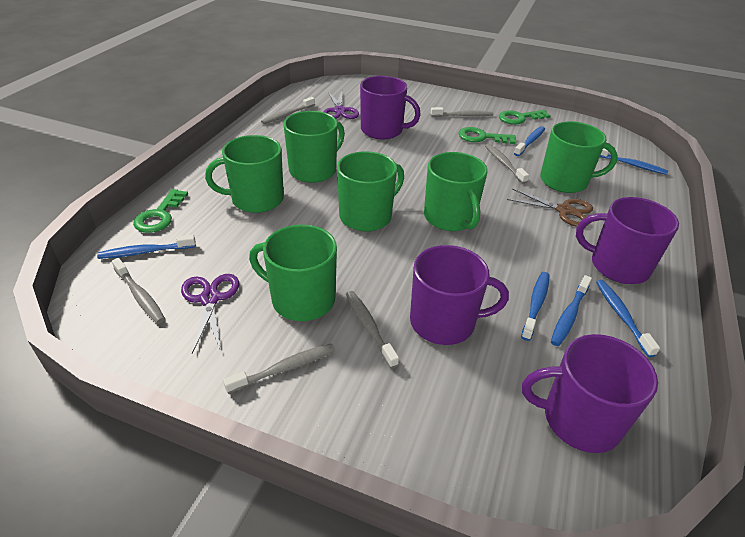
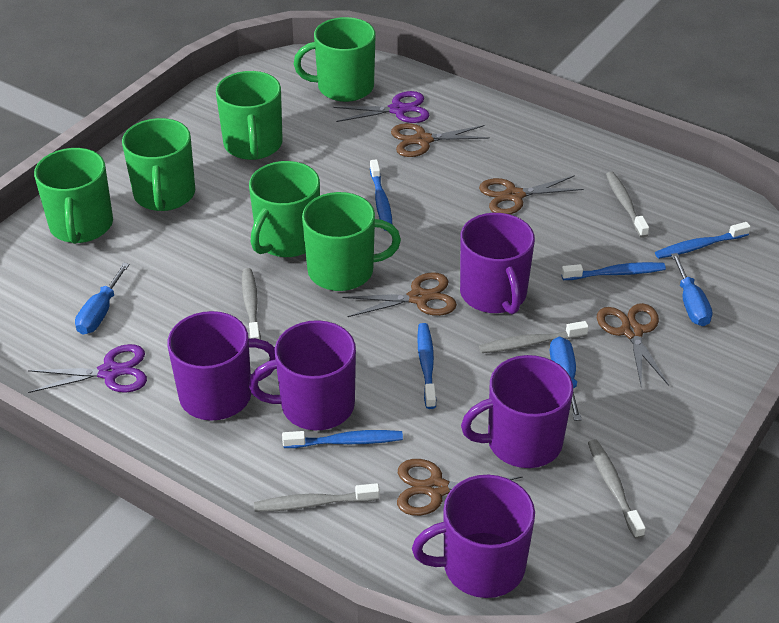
blue screwdriver: 0 -> 3
blue toothbrush: 6 -> 5
brown scissors: 1 -> 5
green key: 3 -> 0
grey toothbrush: 6 -> 5
purple mug: 4 -> 5

